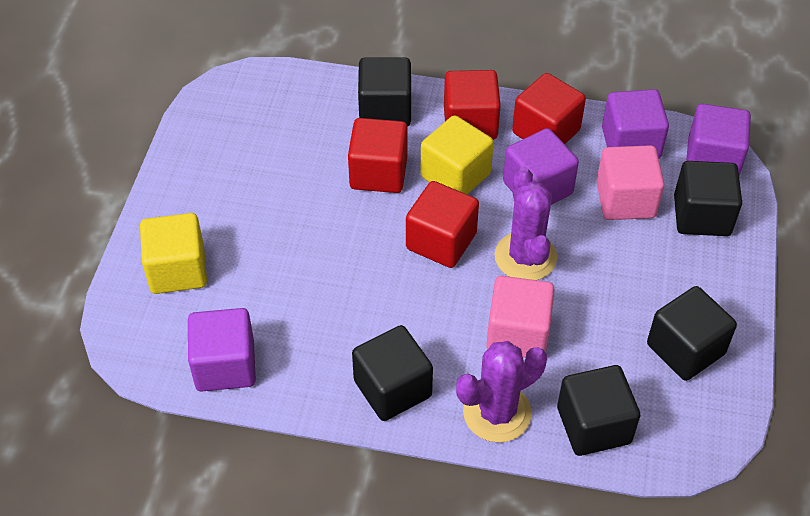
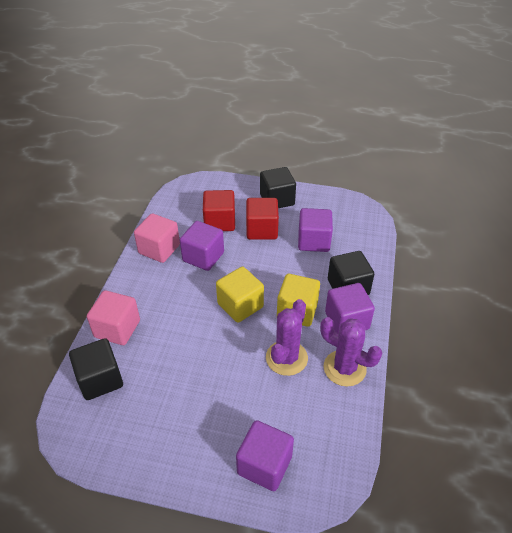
black cube: 5 -> 3
red cube: 4 -> 2

